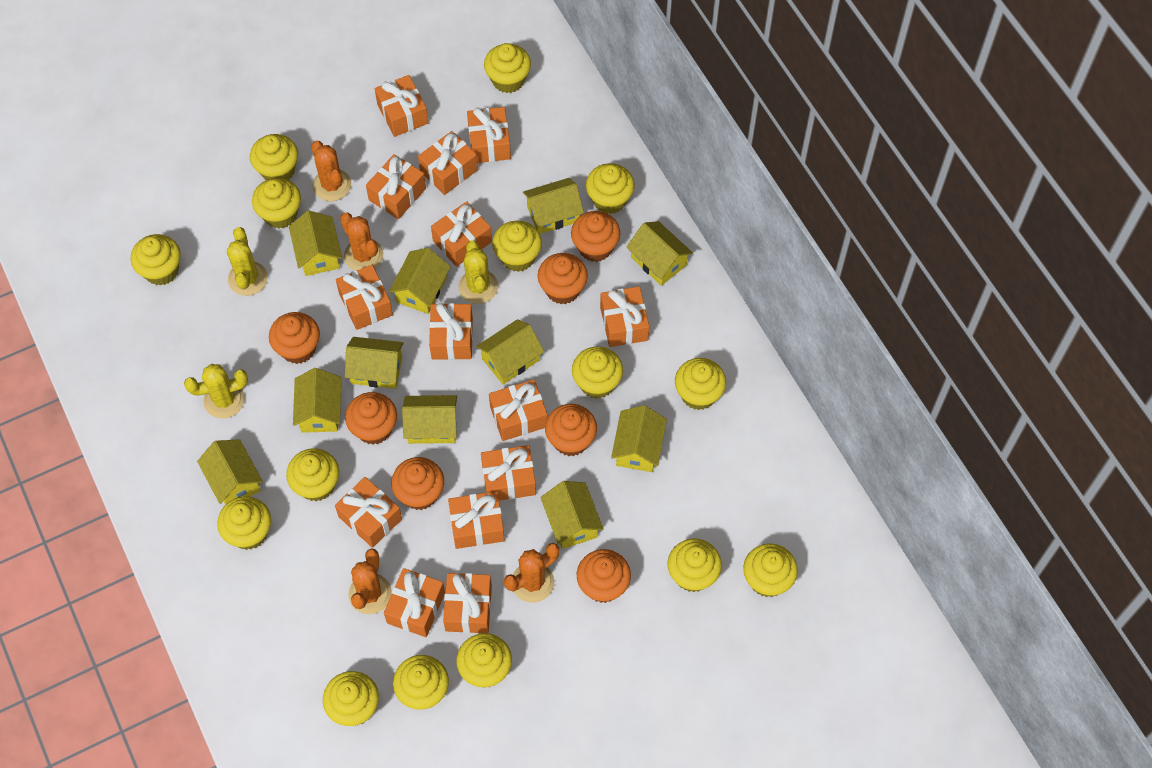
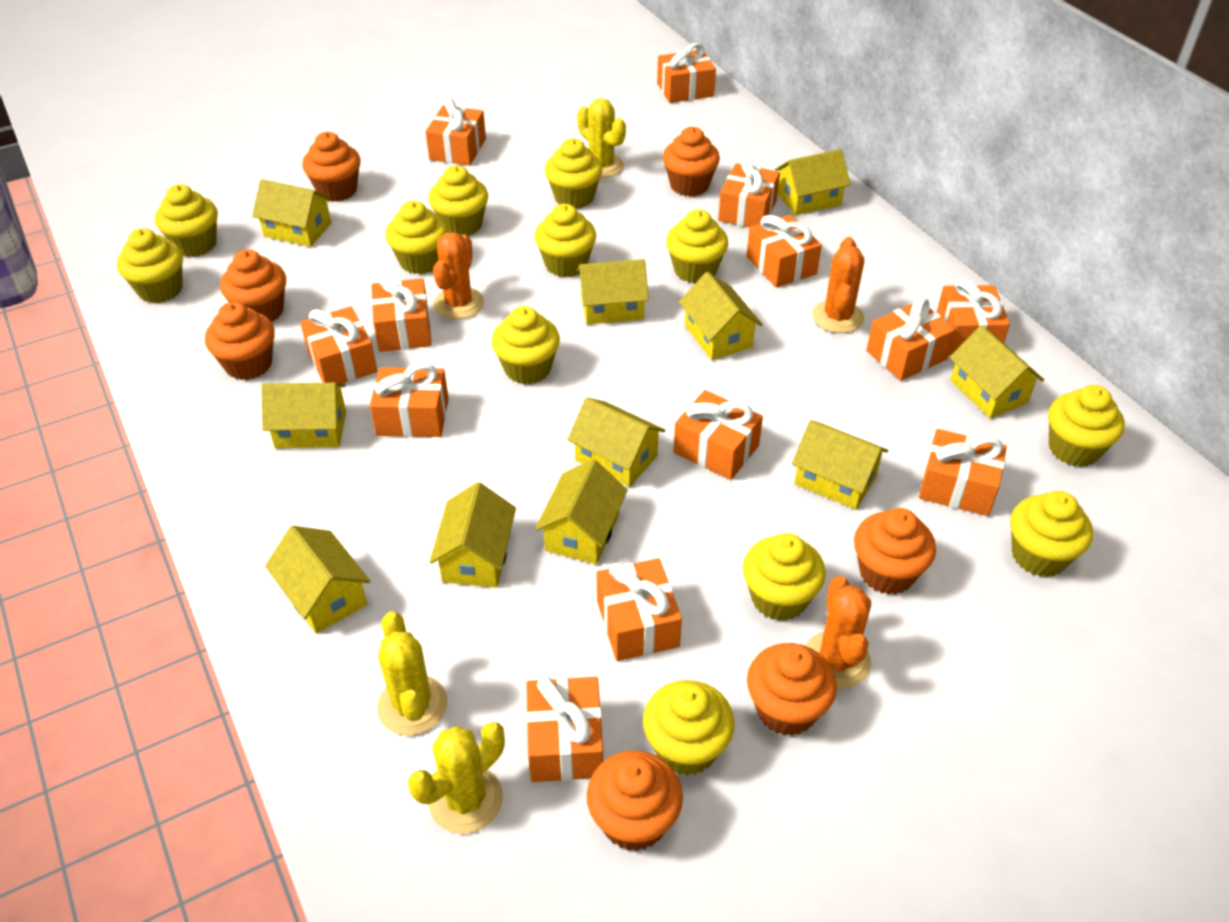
orange cactus: 4 -> 3
orange gift: 14 -> 13
yellow cupcake: 15 -> 12

